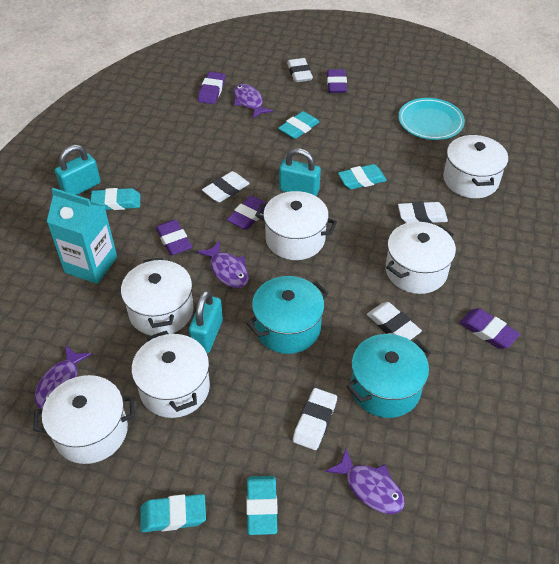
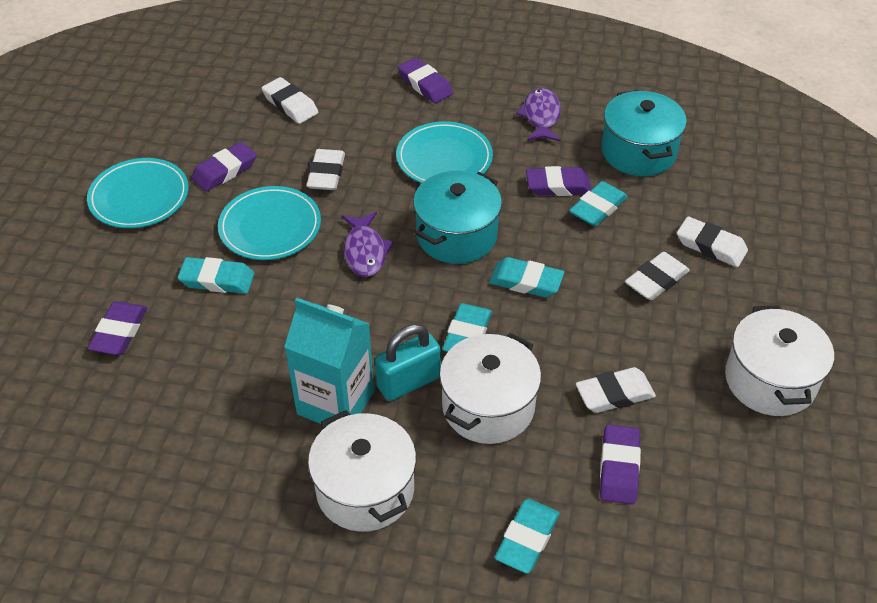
purple fish: 4 -> 2
turquoise padlock: 3 -> 1
turquoise plate: 1 -> 3
white pot: 6 -> 3

